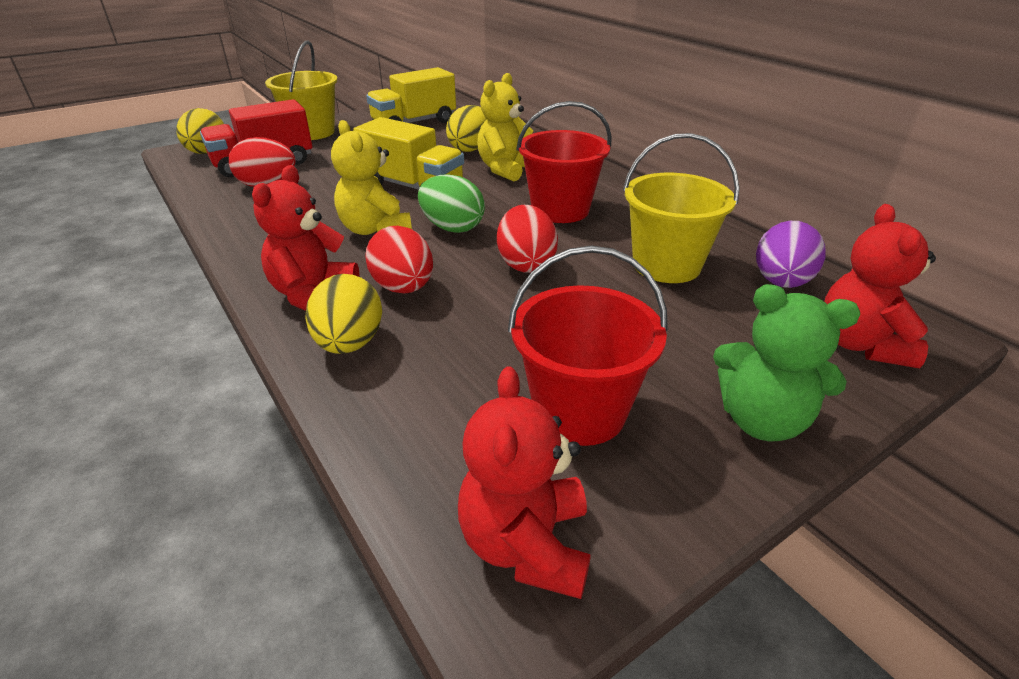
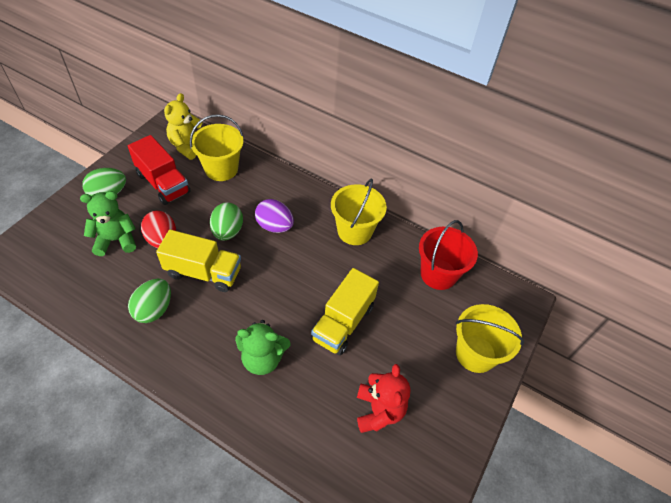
green egg: 1 -> 3
green teddy bear: 1 -> 2
red bucket: 2 -> 1
red egg: 3 -> 1
red teddy bear: 3 -> 1
yellow bucket: 2 -> 3
yellow egg: 3 -> 0
yellow teddy bear: 2 -> 1

